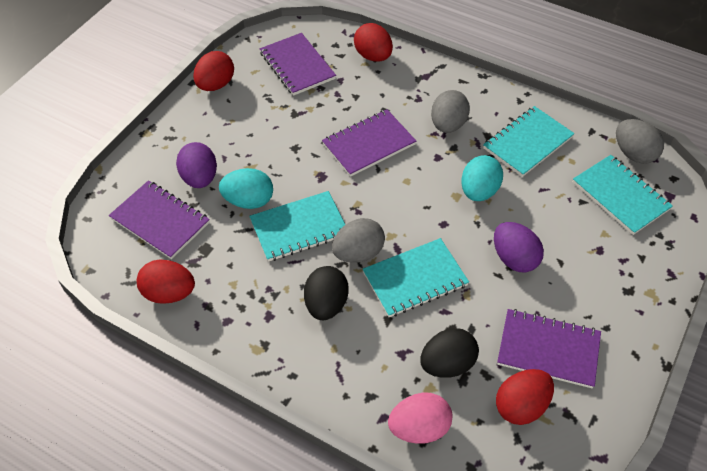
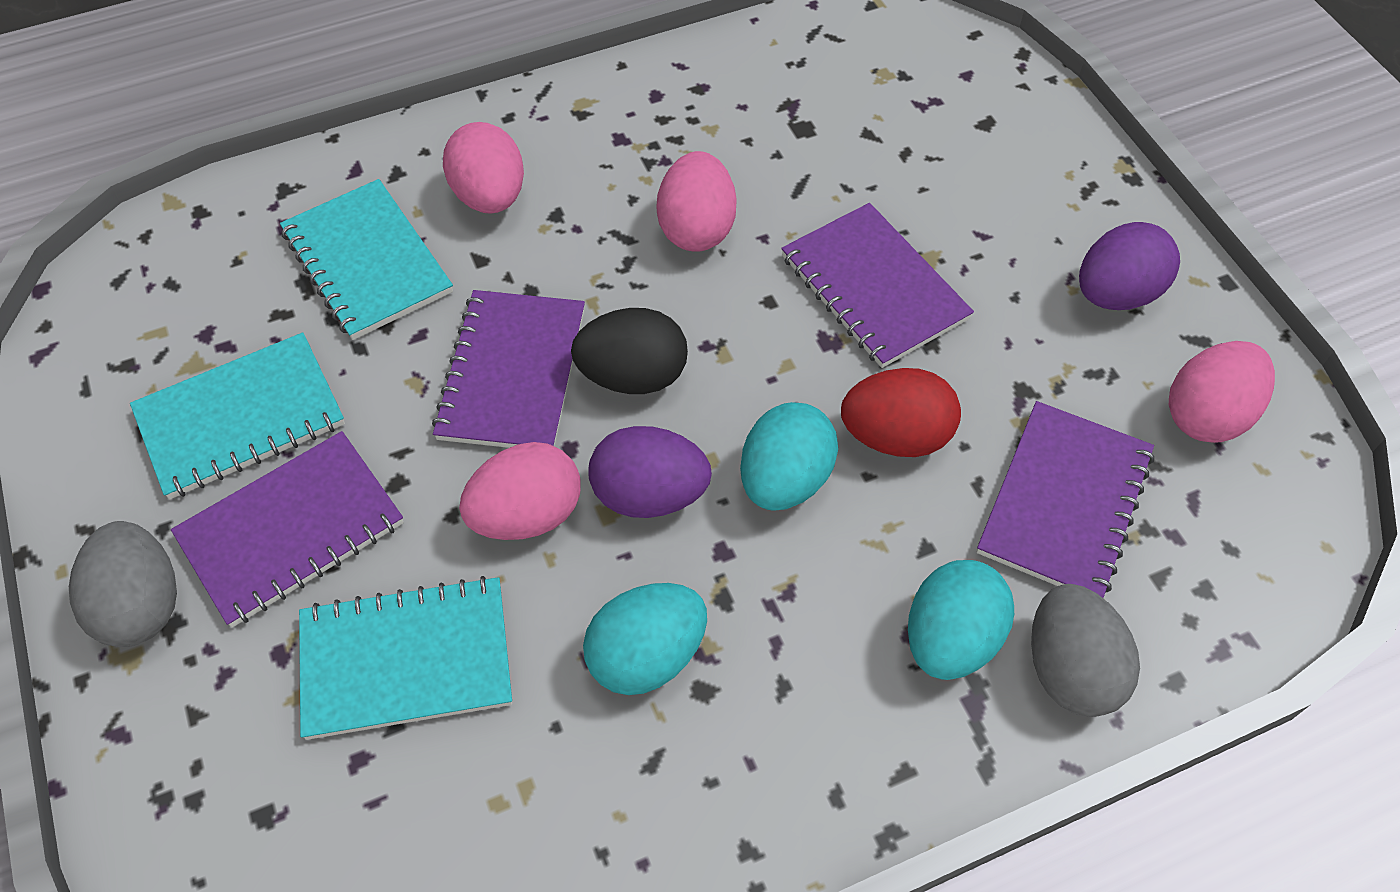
black egg: 2 -> 1
grey egg: 3 -> 2
pink egg: 1 -> 4
red egg: 4 -> 1
turquoise egg: 2 -> 3
turquoise notebook: 4 -> 3

